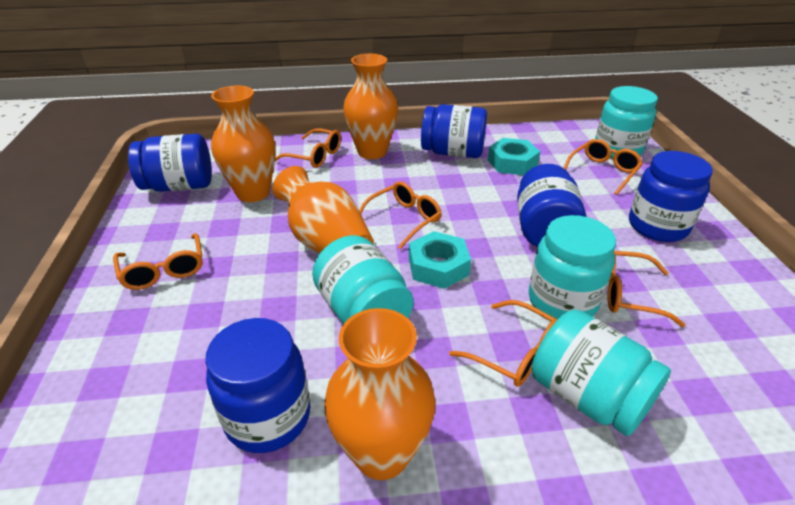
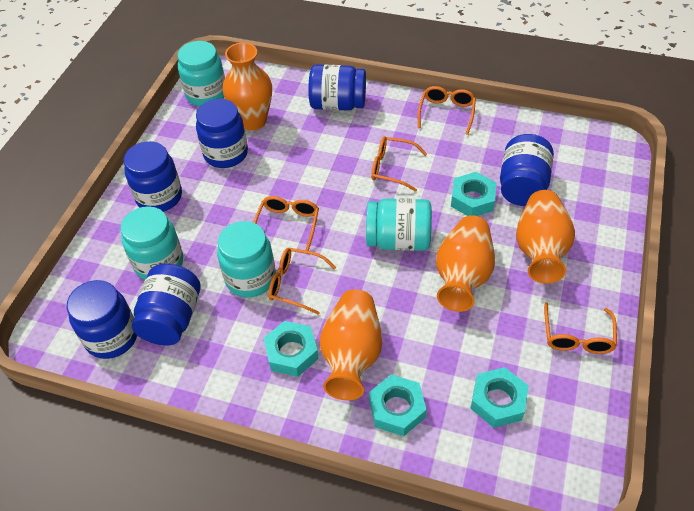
blue jar: 5 -> 6
orange glasses: 6 -> 5
turquoise nut: 2 -> 4

